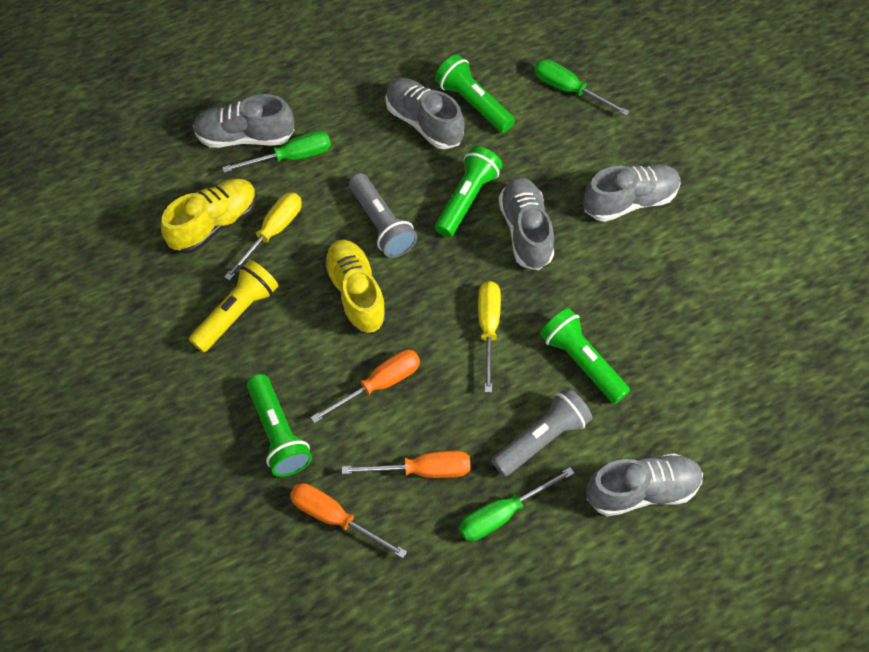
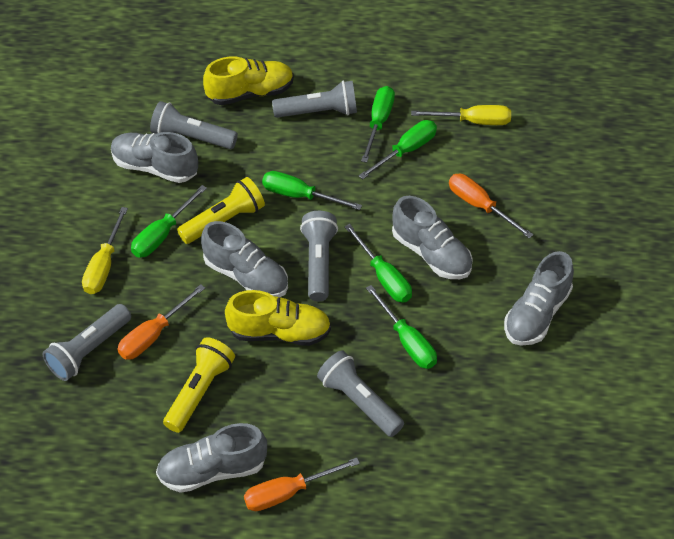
green flashlight: 4 -> 0
green screwdriver: 3 -> 6
grey flashlight: 2 -> 5
yellow flashlight: 1 -> 2

